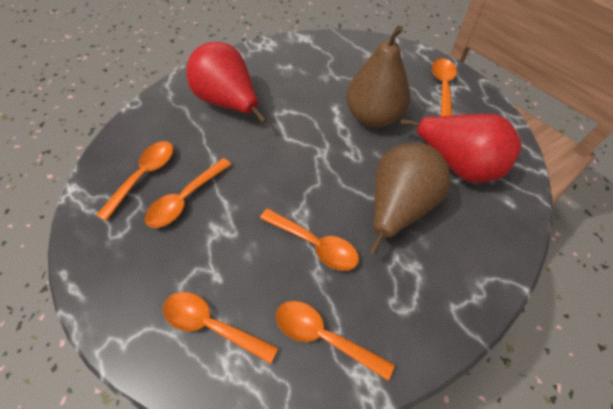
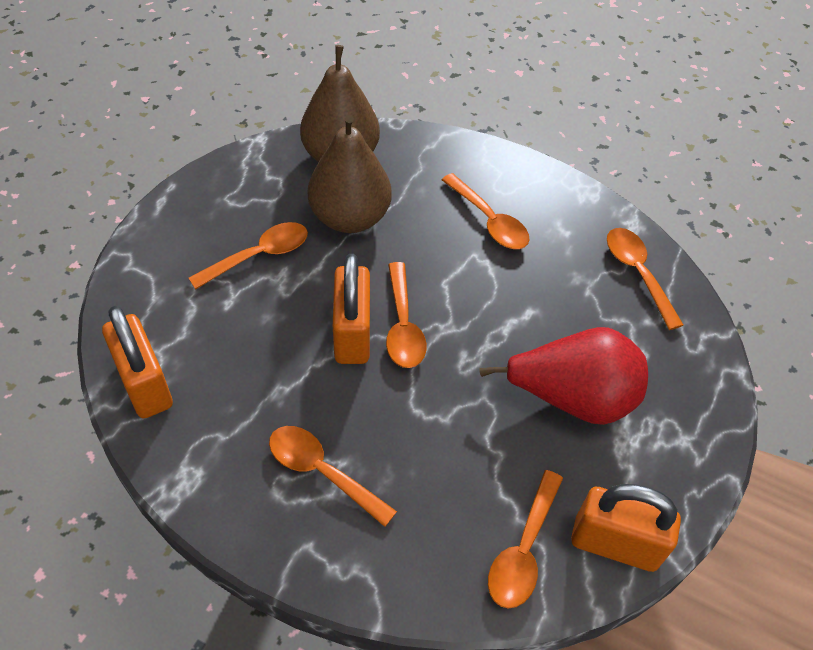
orange padlock: 0 -> 3
red pear: 2 -> 1

